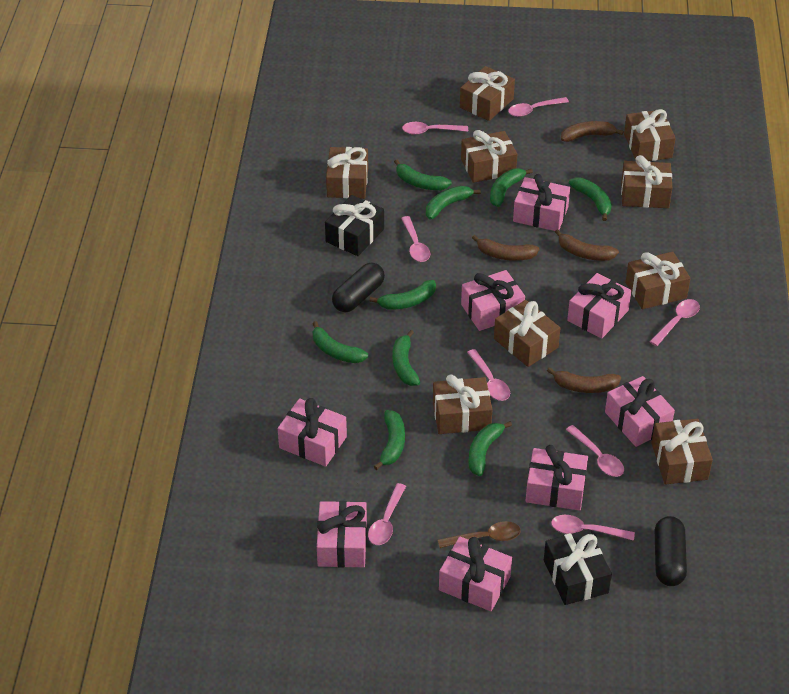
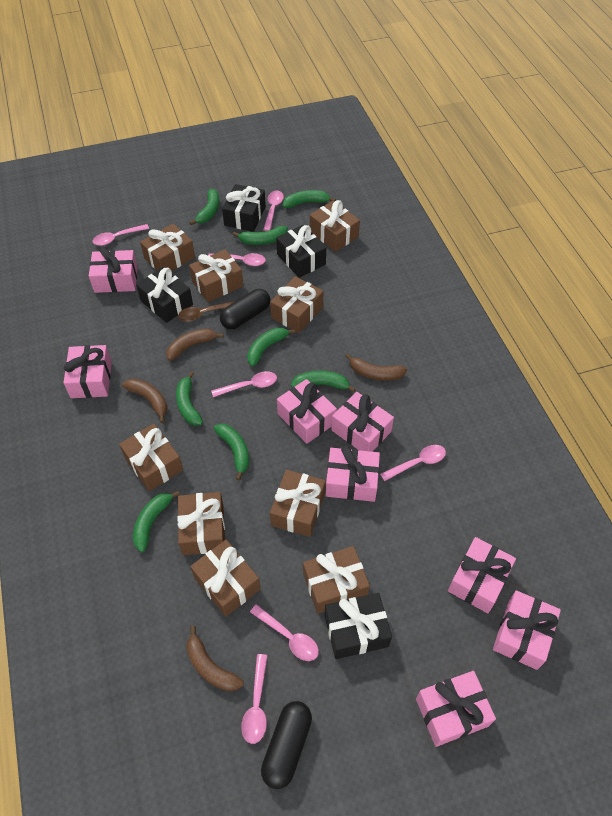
black gift: 2 -> 4
green banana: 9 -> 8
pink spoon: 8 -> 7

